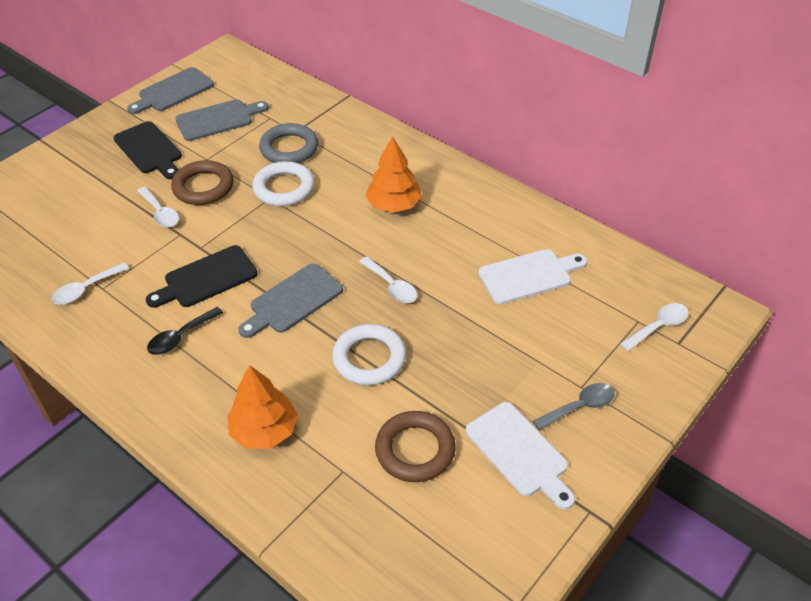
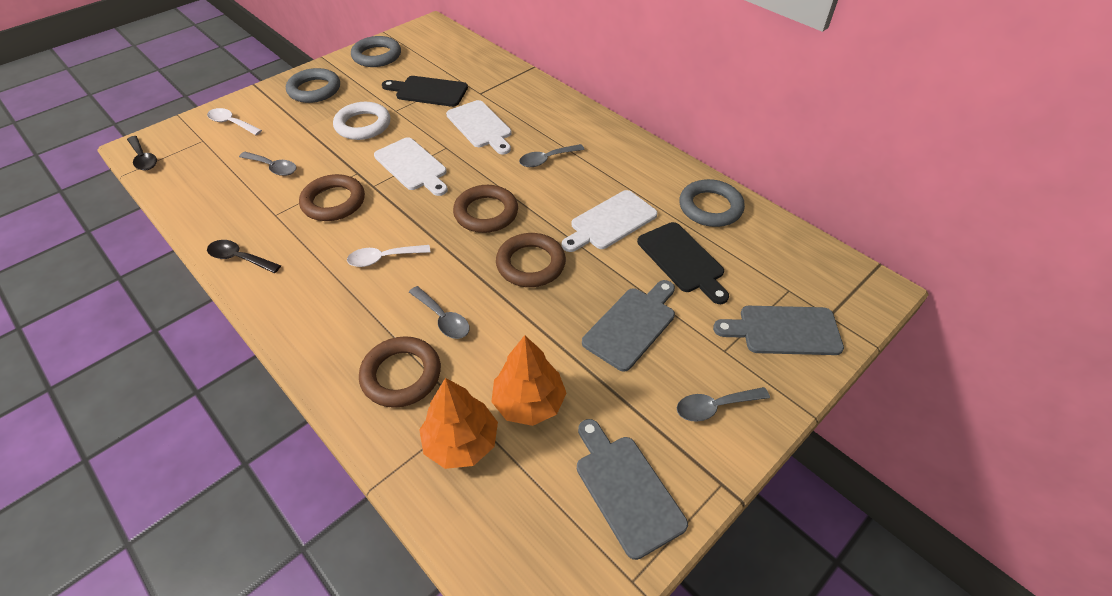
black spoon: 1 -> 2
brown ring: 2 -> 4
grey ring: 1 -> 3
grey spoon: 1 -> 4
white cutting board: 2 -> 3
white ring: 2 -> 1
white spoon: 4 -> 2

